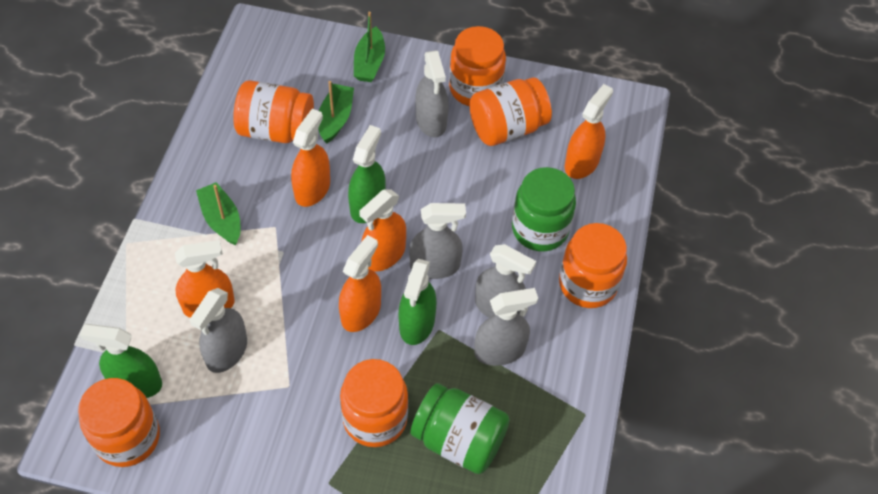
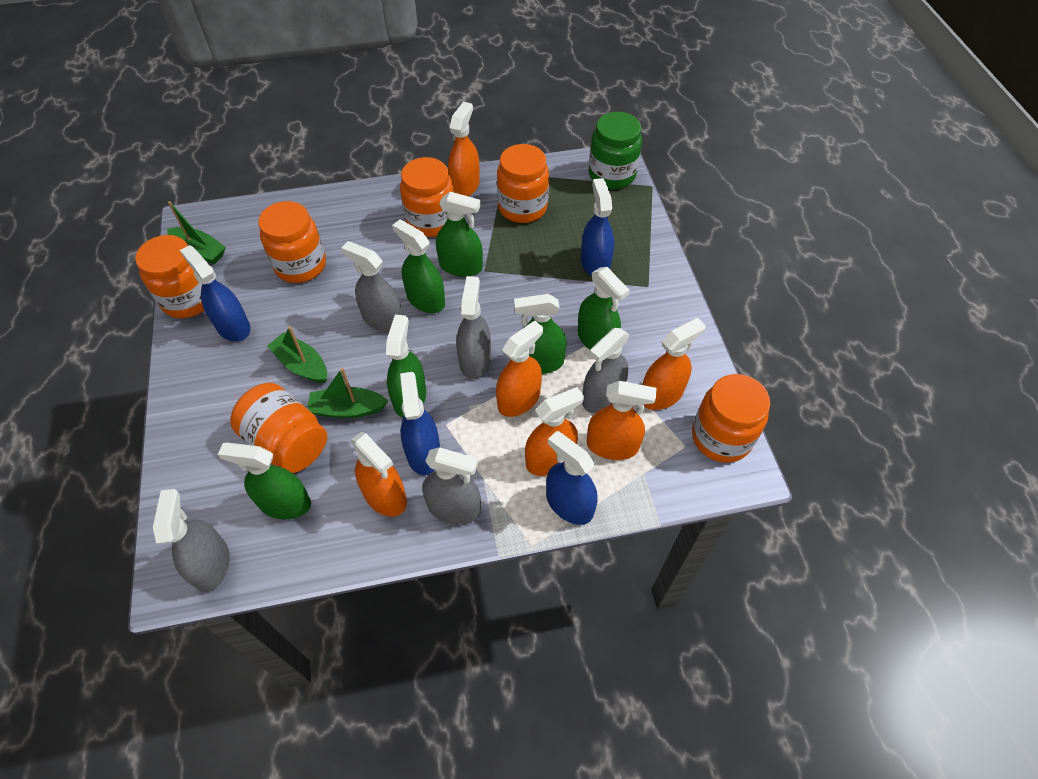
blue spray bottle: 0 -> 4
green jar: 2 -> 1
green spray bottle: 3 -> 6
orange spray bottle: 5 -> 6

